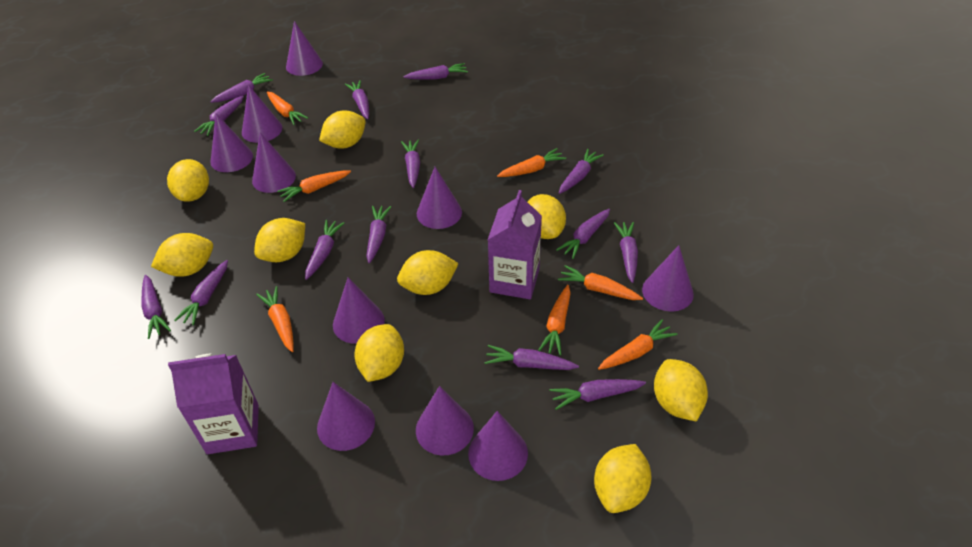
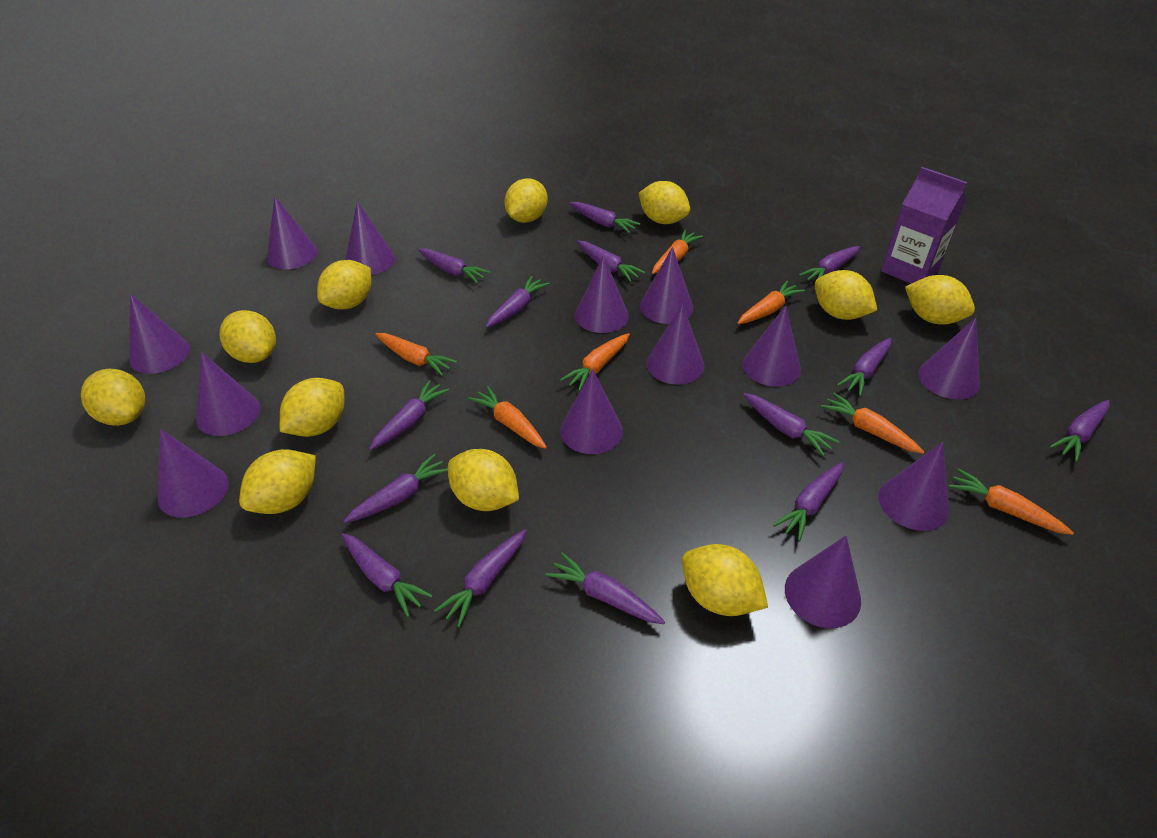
purple carton: 2 -> 1
purple cone: 10 -> 13
yellow lemon: 9 -> 11

